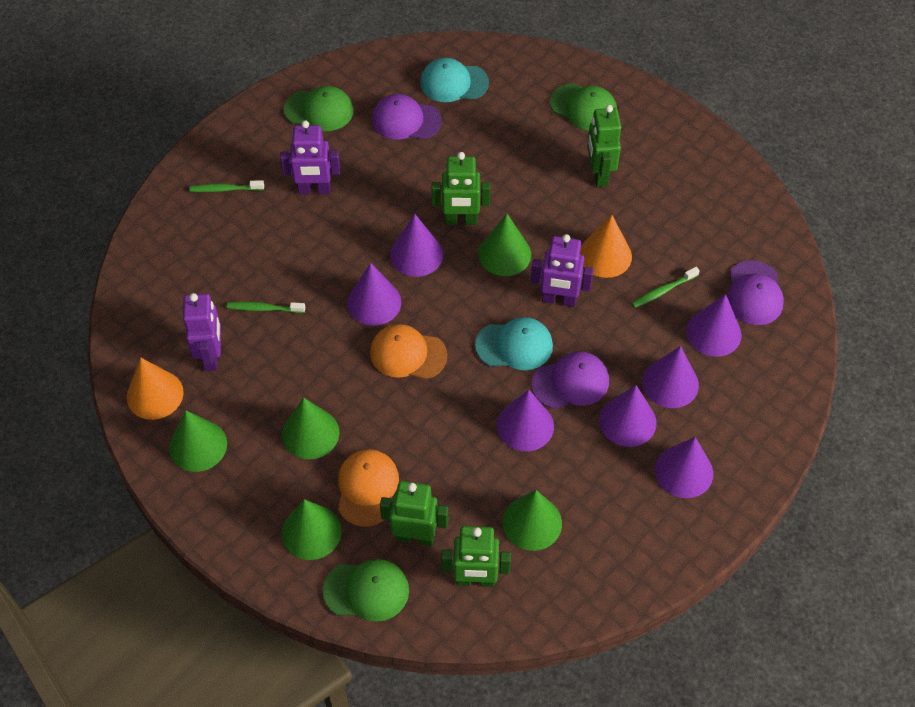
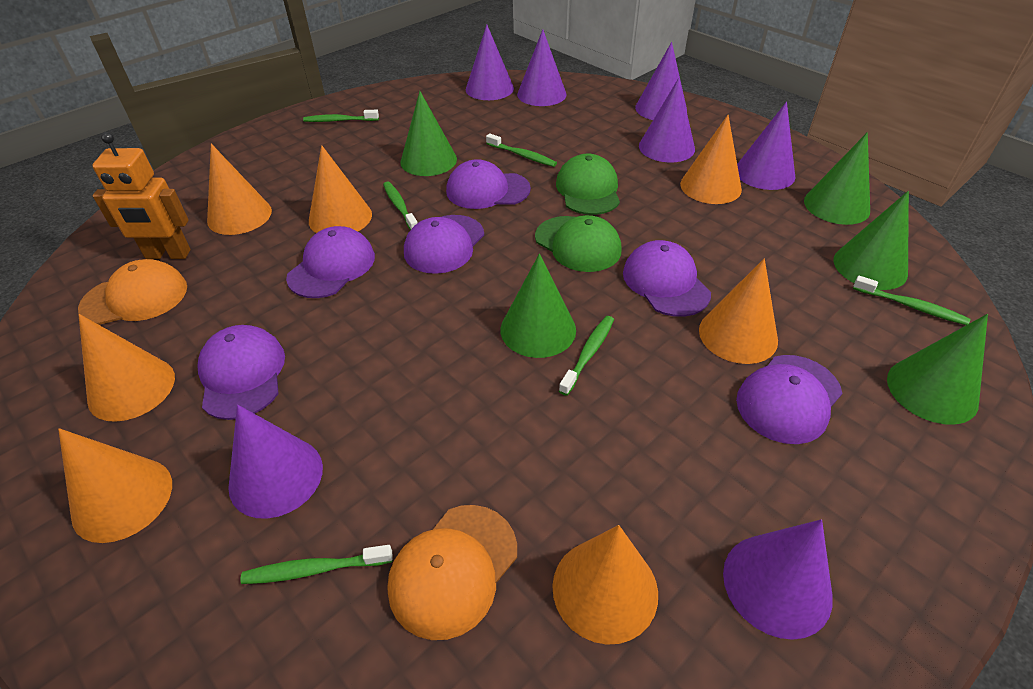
green cap: 3 -> 2
green robot: 4 -> 0
green toothbrush: 3 -> 6
orange cone: 2 -> 7
orange robot: 0 -> 1
purple cap: 3 -> 6
purple robot: 3 -> 0
turquoise cap: 2 -> 0

